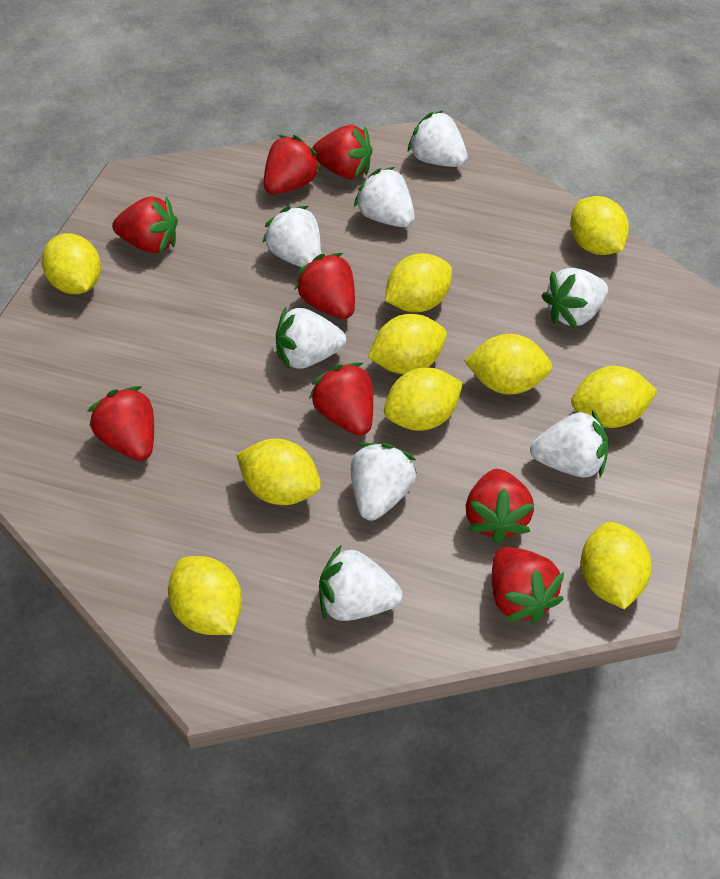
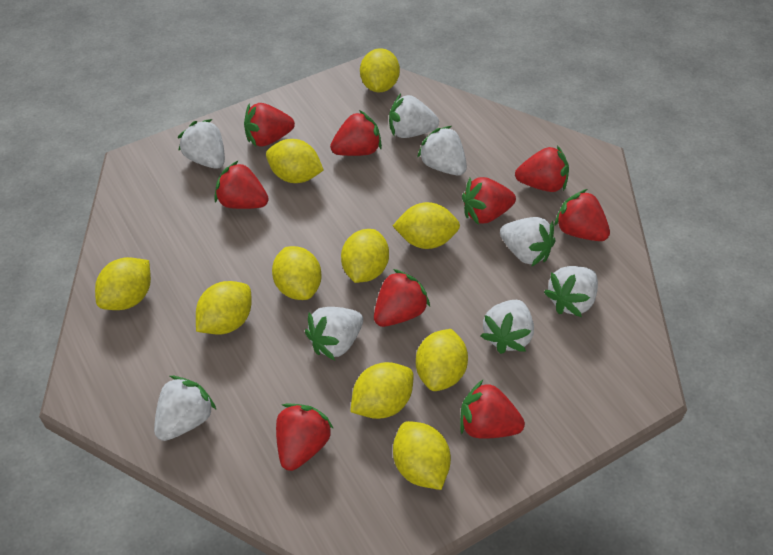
red strawberry: 8 -> 9

